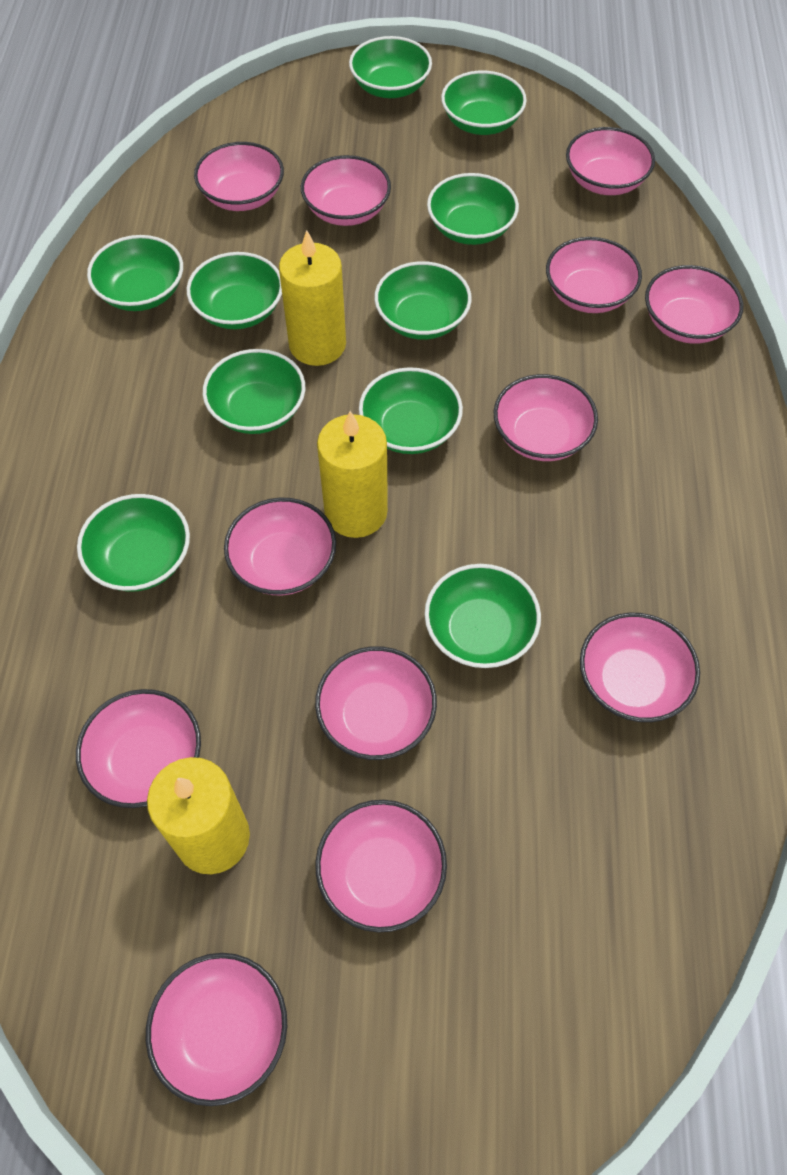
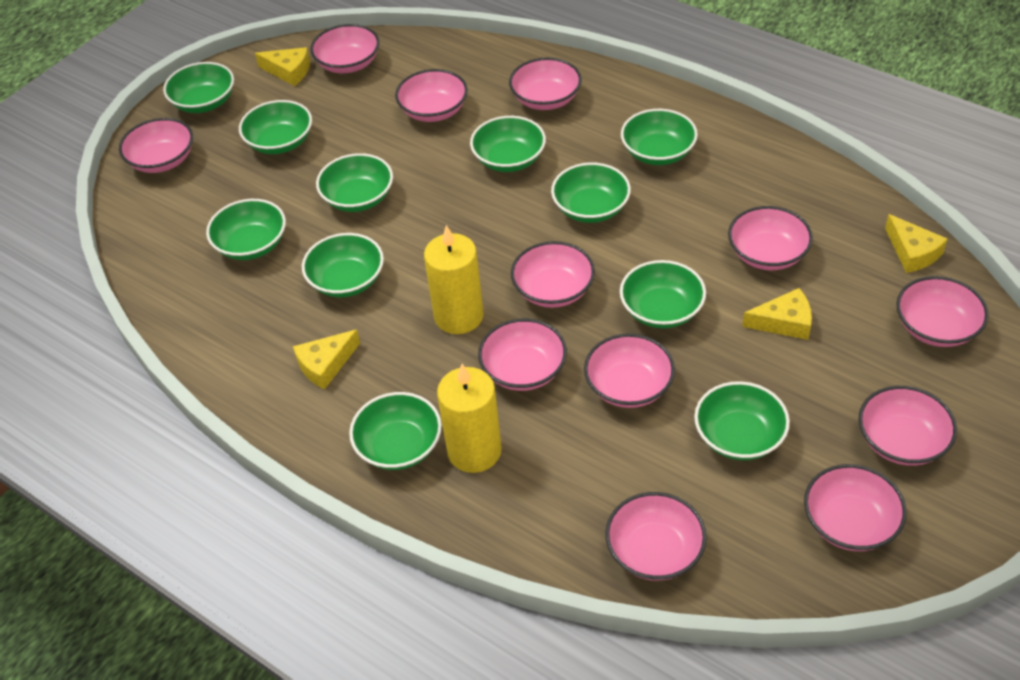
green bowl: 10 -> 11
yellow candle: 3 -> 2
yellow cheese: 0 -> 4

